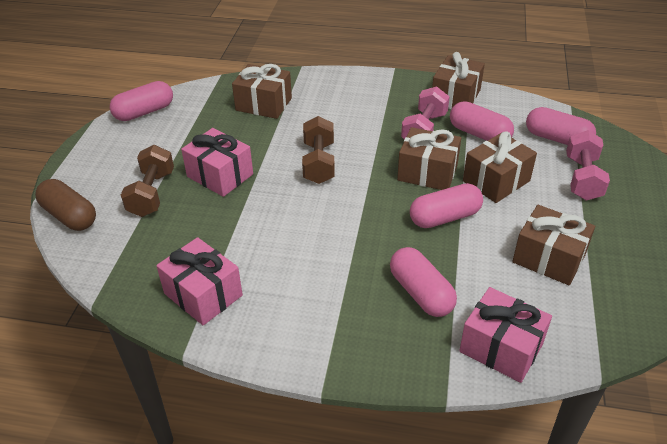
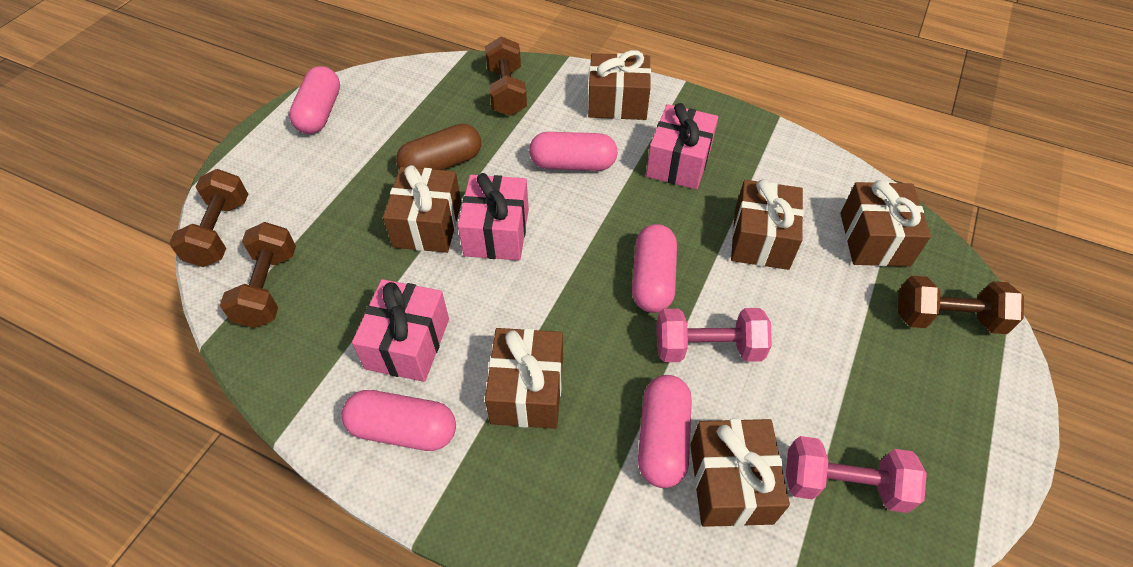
brown dumbbell: 2 -> 4
brown gift: 5 -> 6

